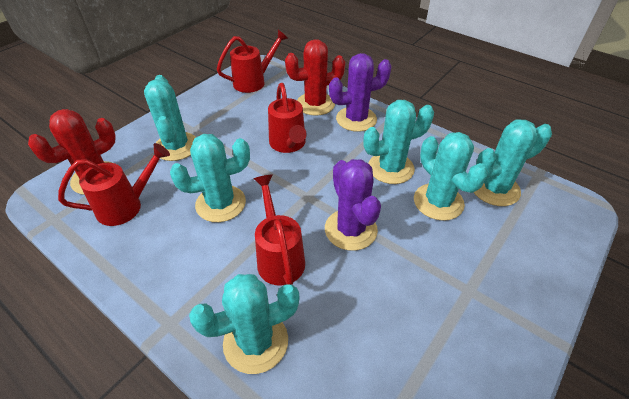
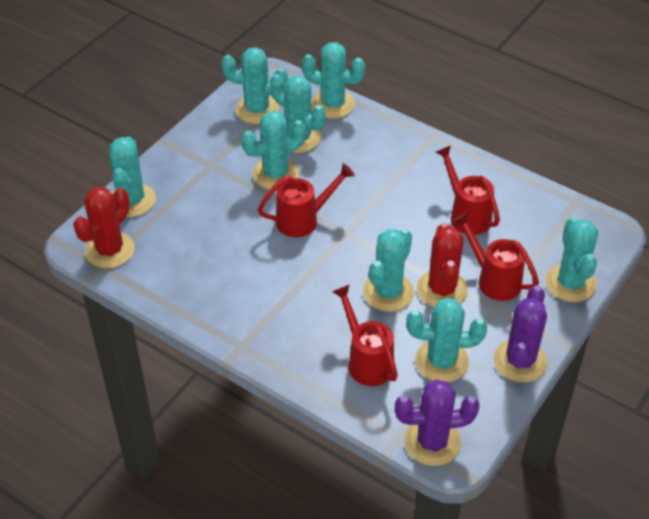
turquoise cactus: 6 -> 8

